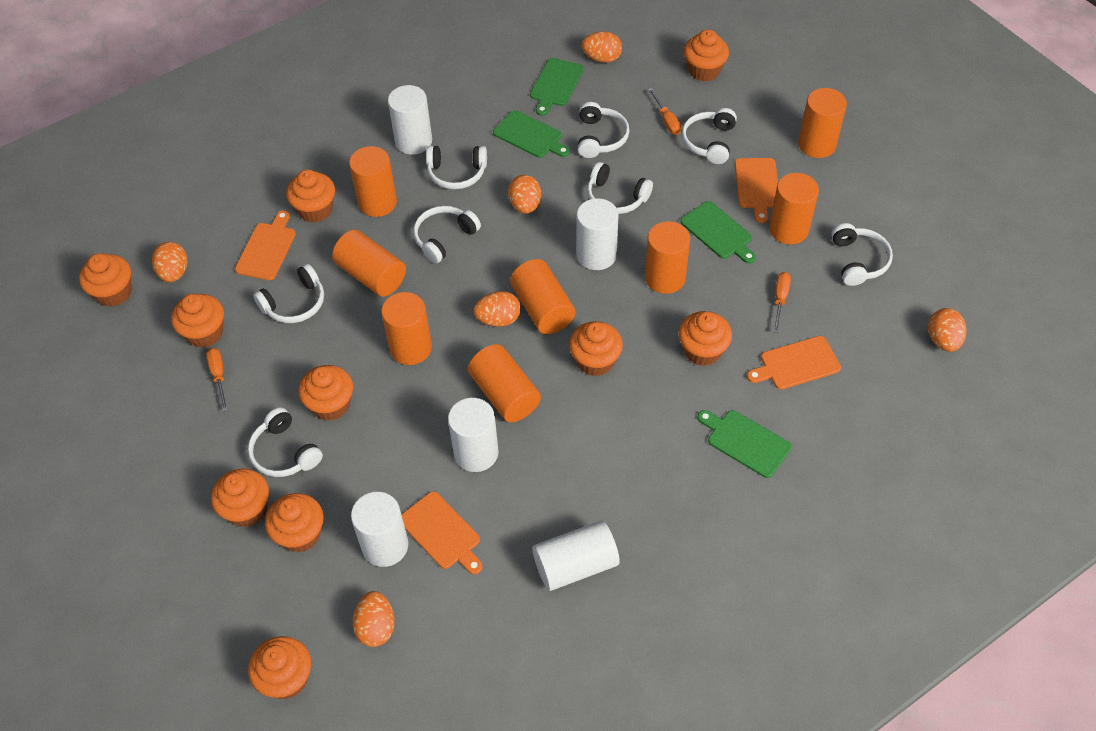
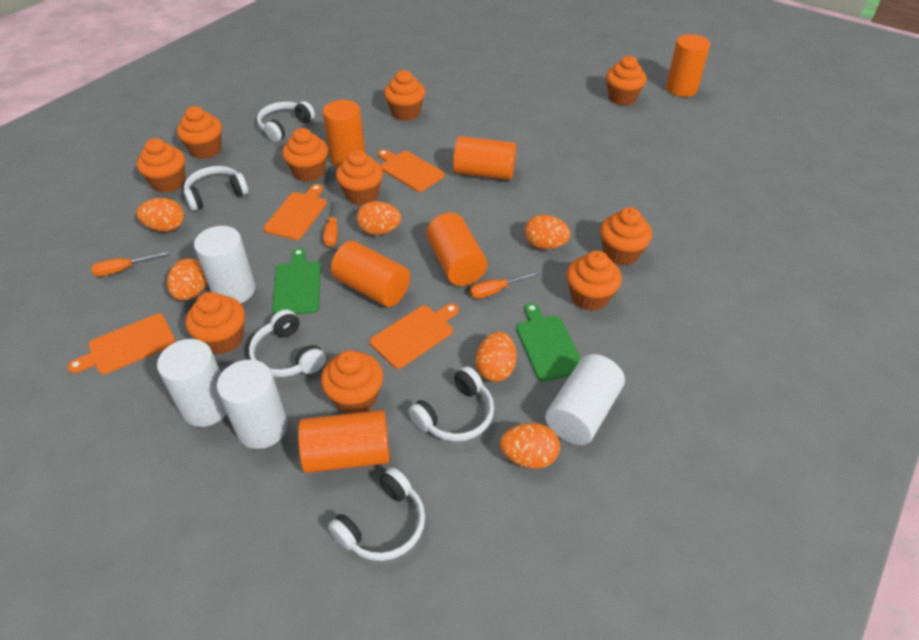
green cutting board: 4 -> 2
orange cylinder: 8 -> 6
white cylinder: 5 -> 4
white headphones: 8 -> 5

